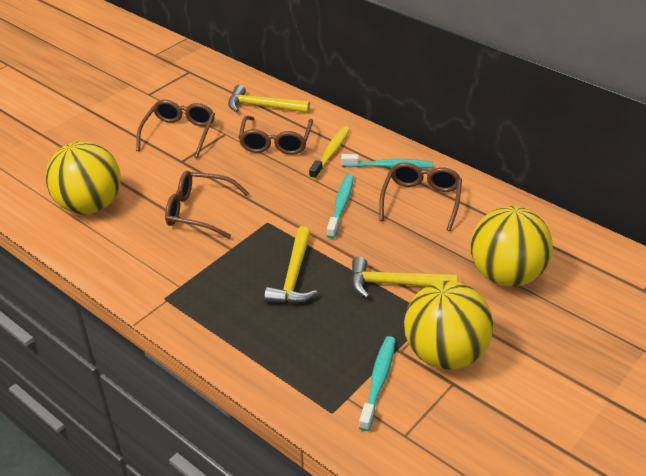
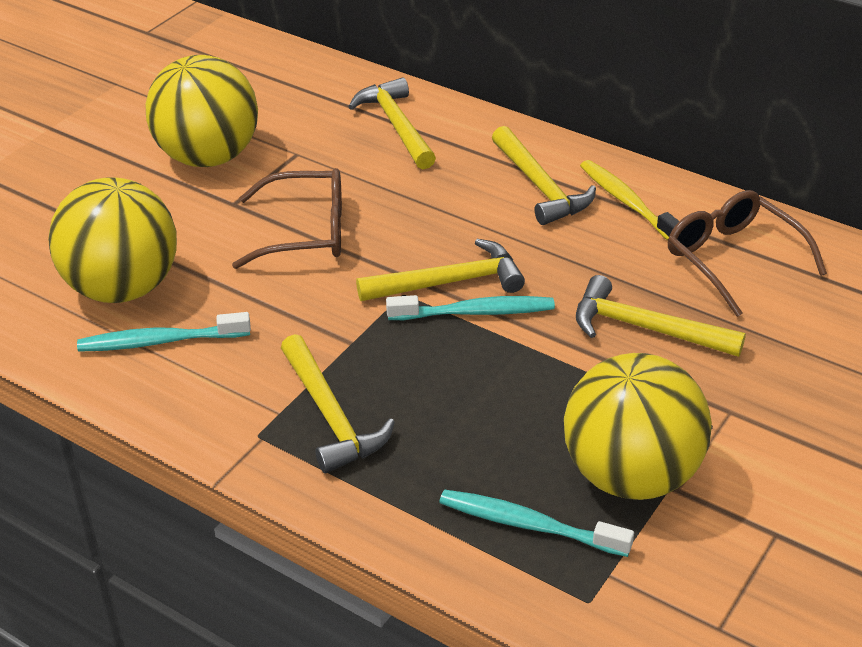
brown glasses: 4 -> 2
yellow hammer: 3 -> 5

